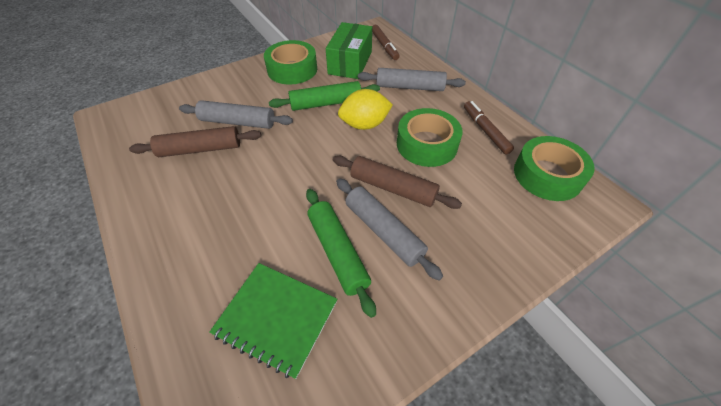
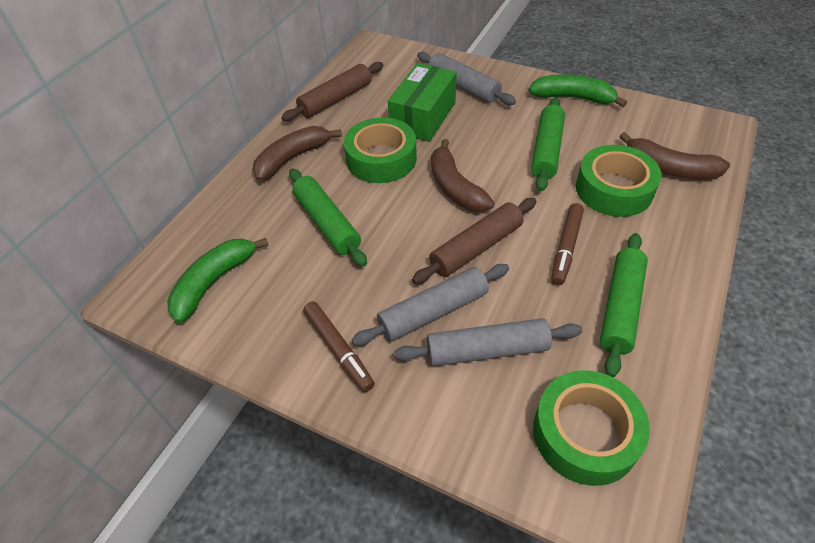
brown banana: 0 -> 3
green banana: 0 -> 2
green notebook: 1 -> 0
green rolling pin: 2 -> 3
yellow lemon: 1 -> 0

